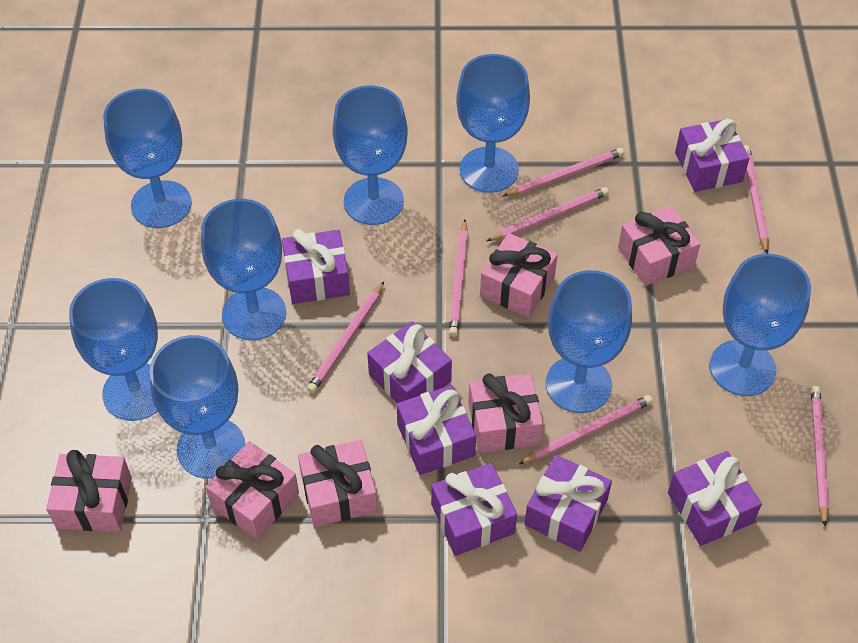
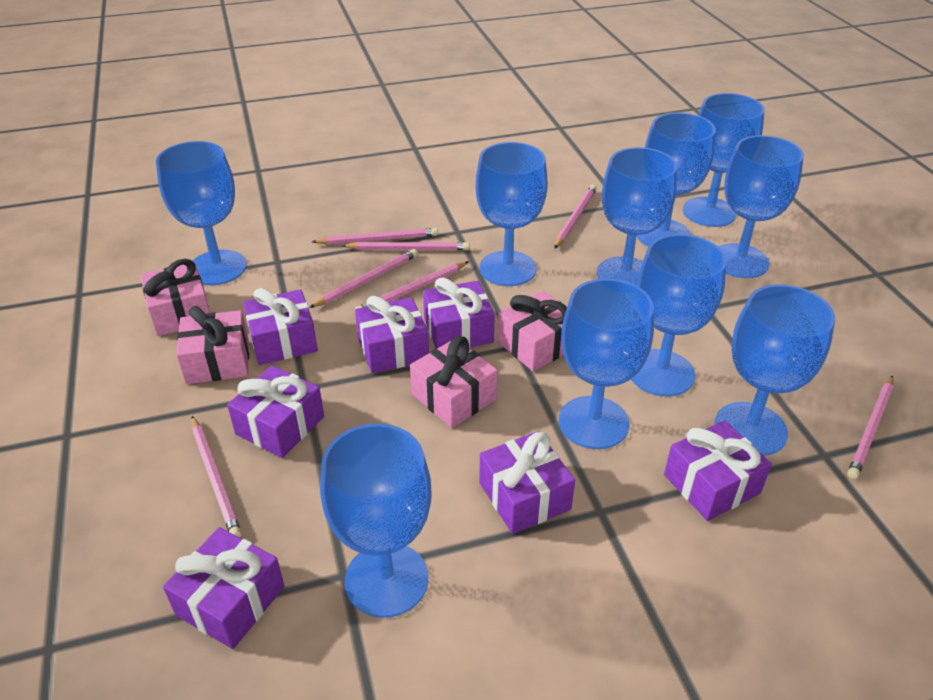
blue goblet: 8 -> 10
pink gift: 6 -> 4

